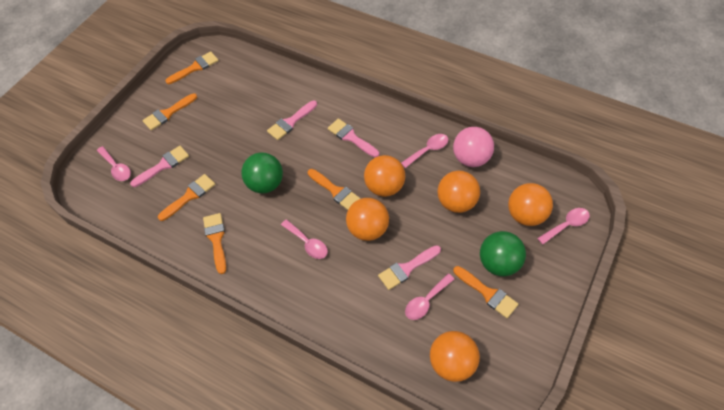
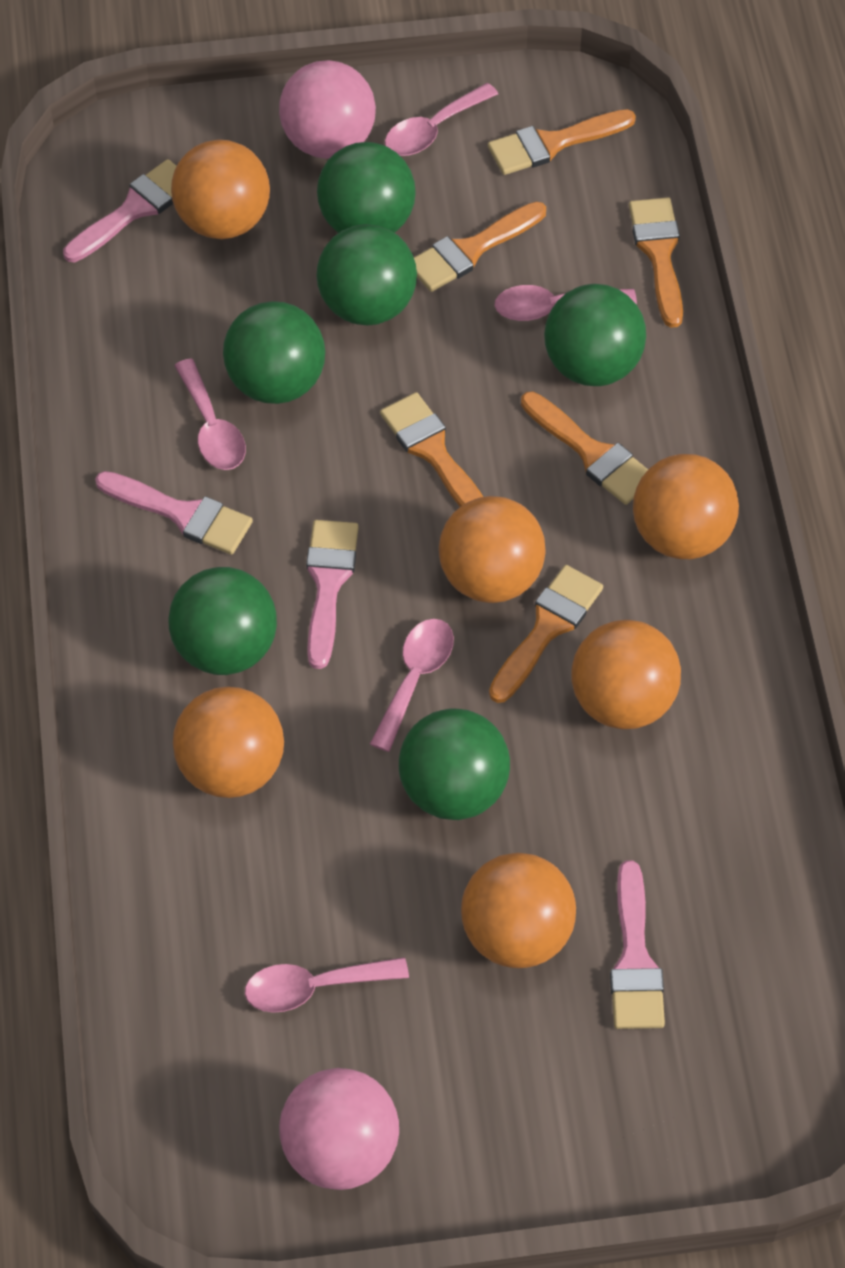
green ball: 2 -> 6
orange ball: 5 -> 6
pink ball: 1 -> 2

